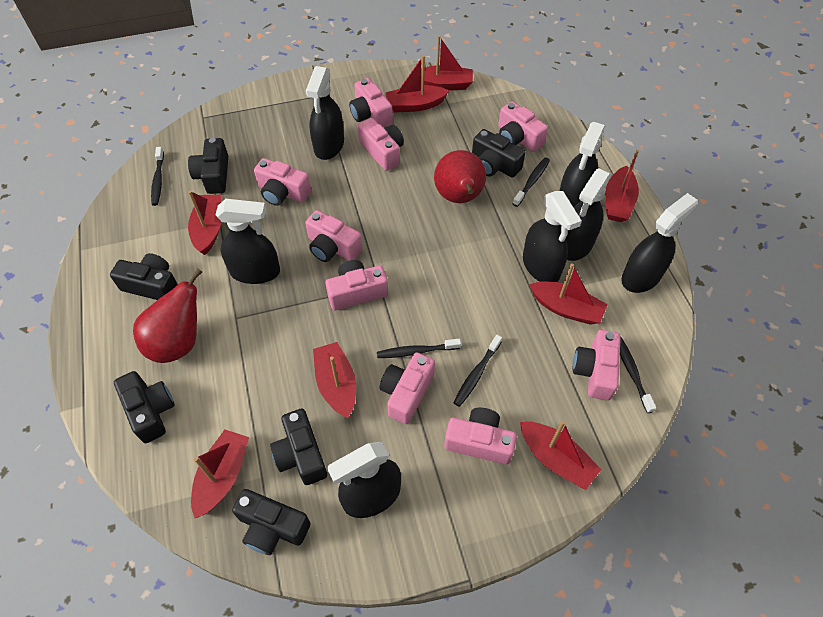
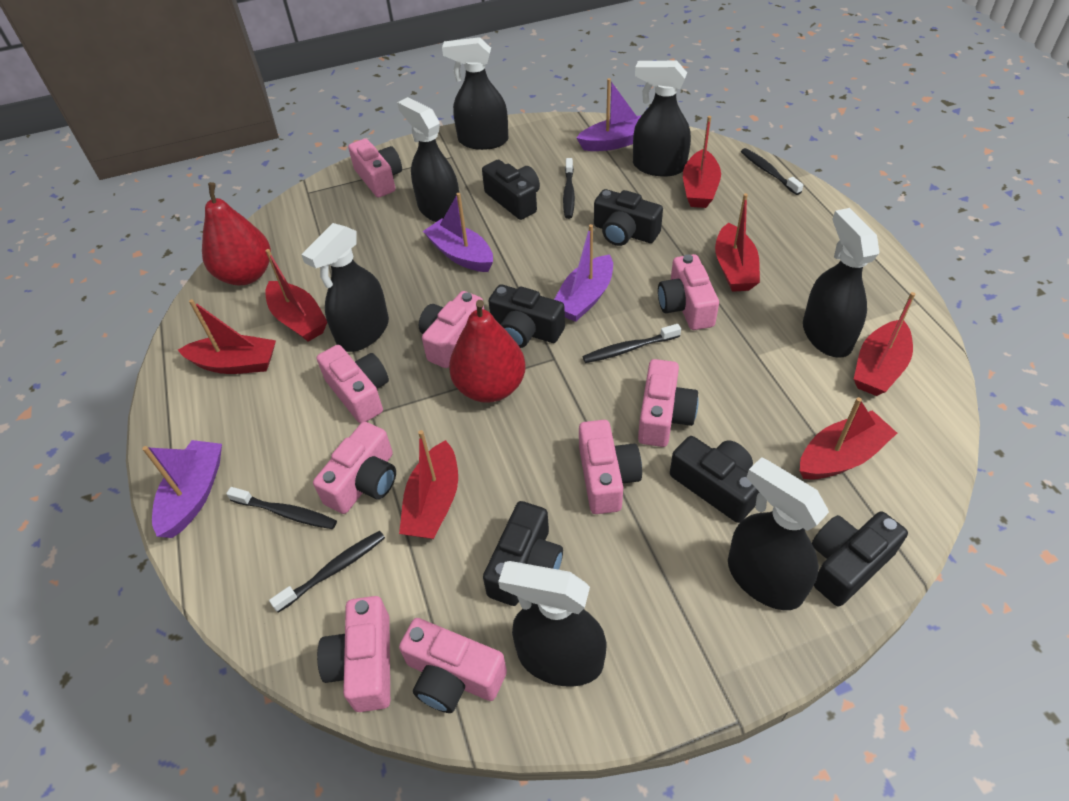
purple boat: 0 -> 4
red boat: 8 -> 7

